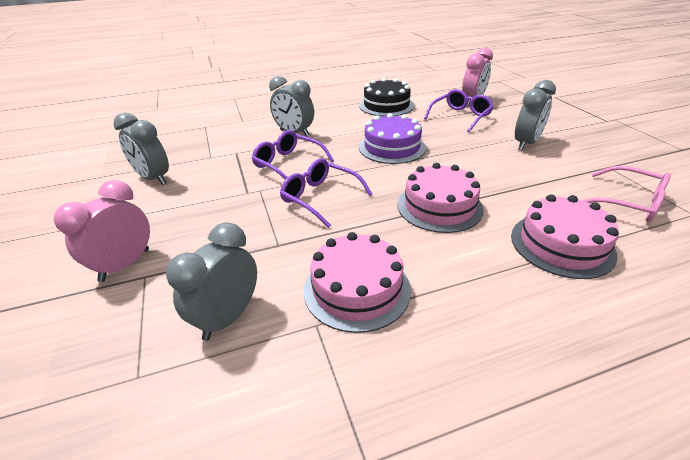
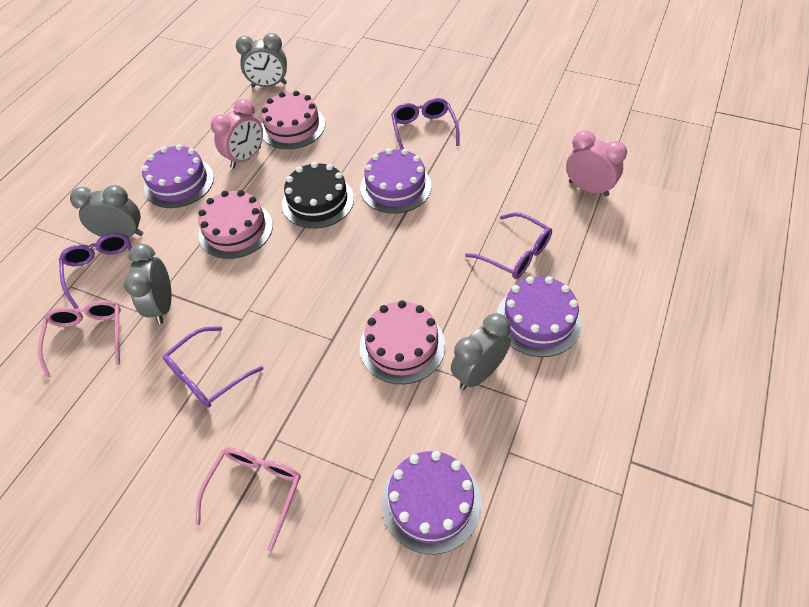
pink glasses: 1 -> 2
purple cake: 1 -> 4
purple glasses: 3 -> 4

